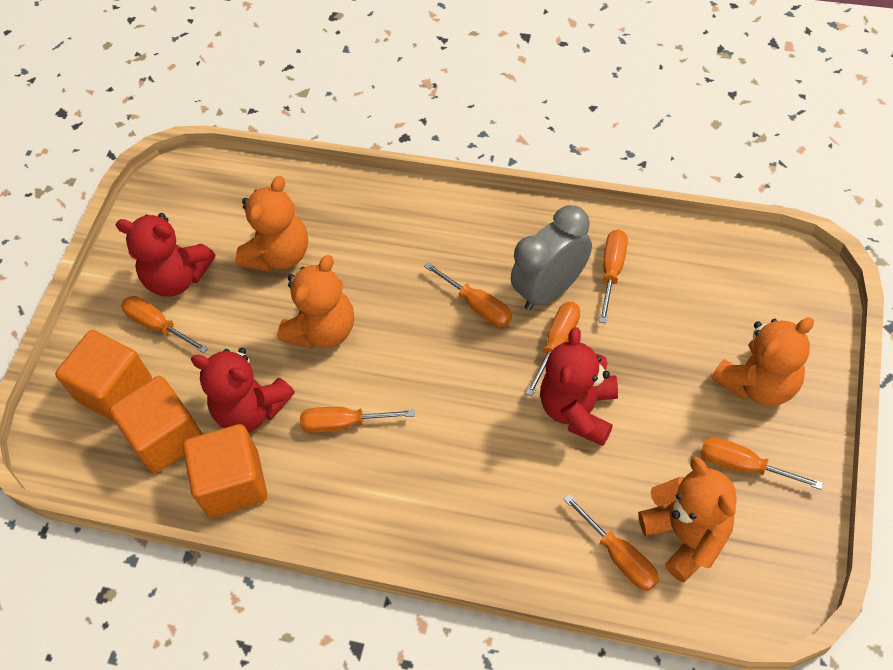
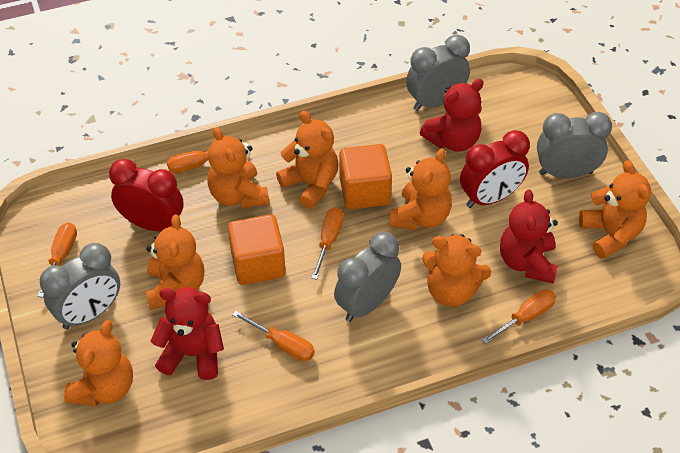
grey clock: 1 -> 4
orange cube: 3 -> 2
orange screwdriver: 7 -> 5
orange teddy bear: 4 -> 7
red clock: 0 -> 2

